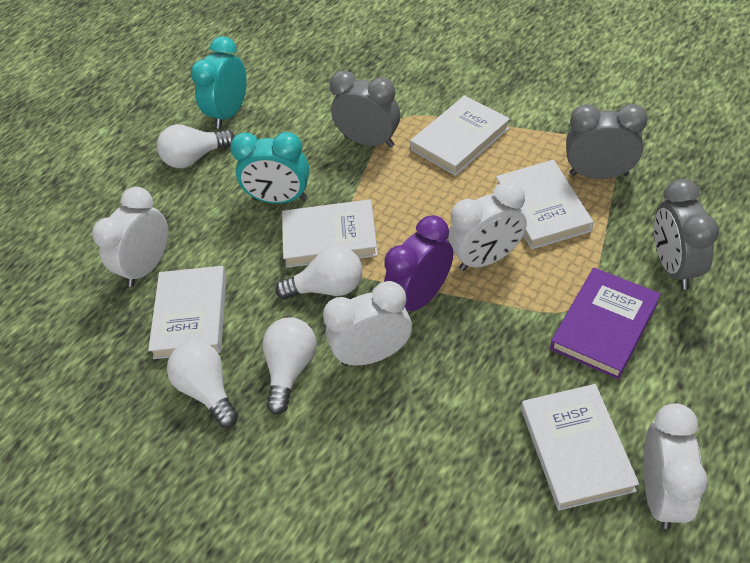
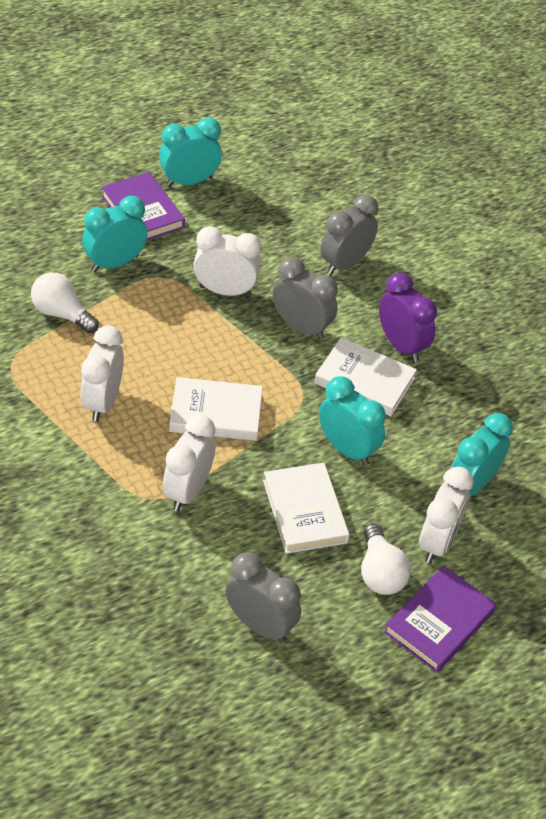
purple book: 1 -> 2
turquoise clock: 2 -> 4
white book: 5 -> 3
white light bulb: 4 -> 2

